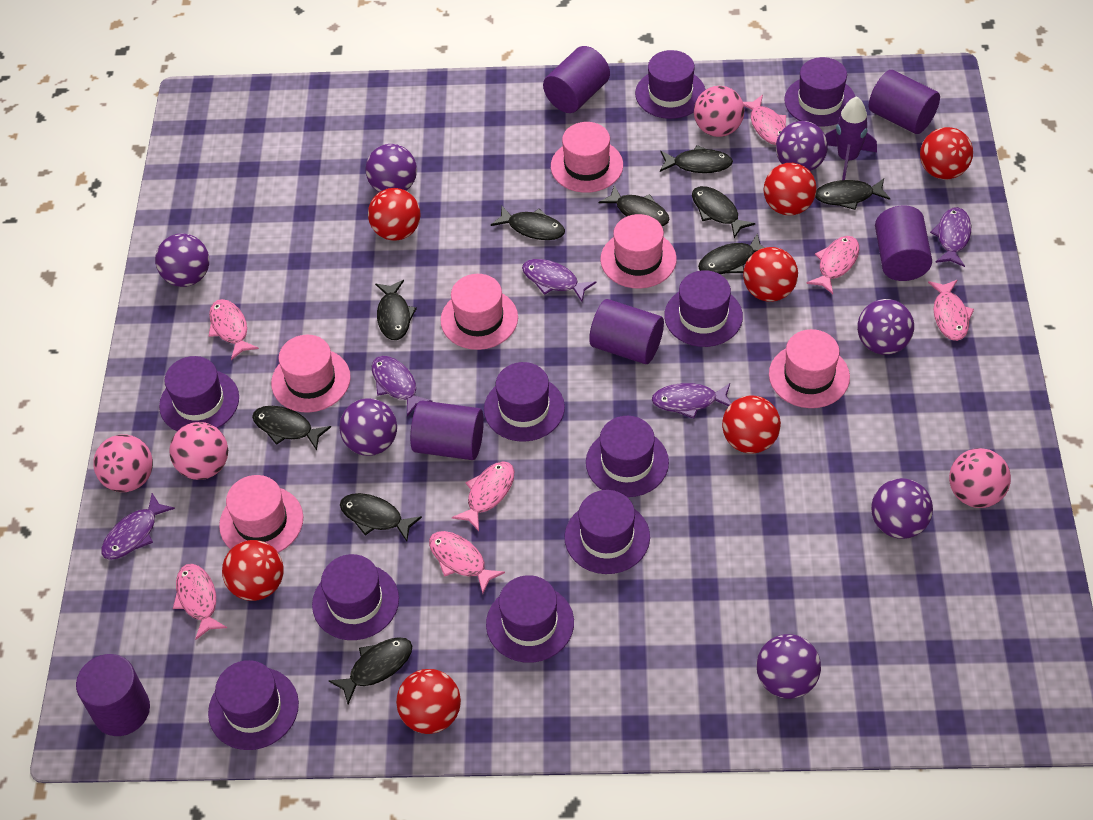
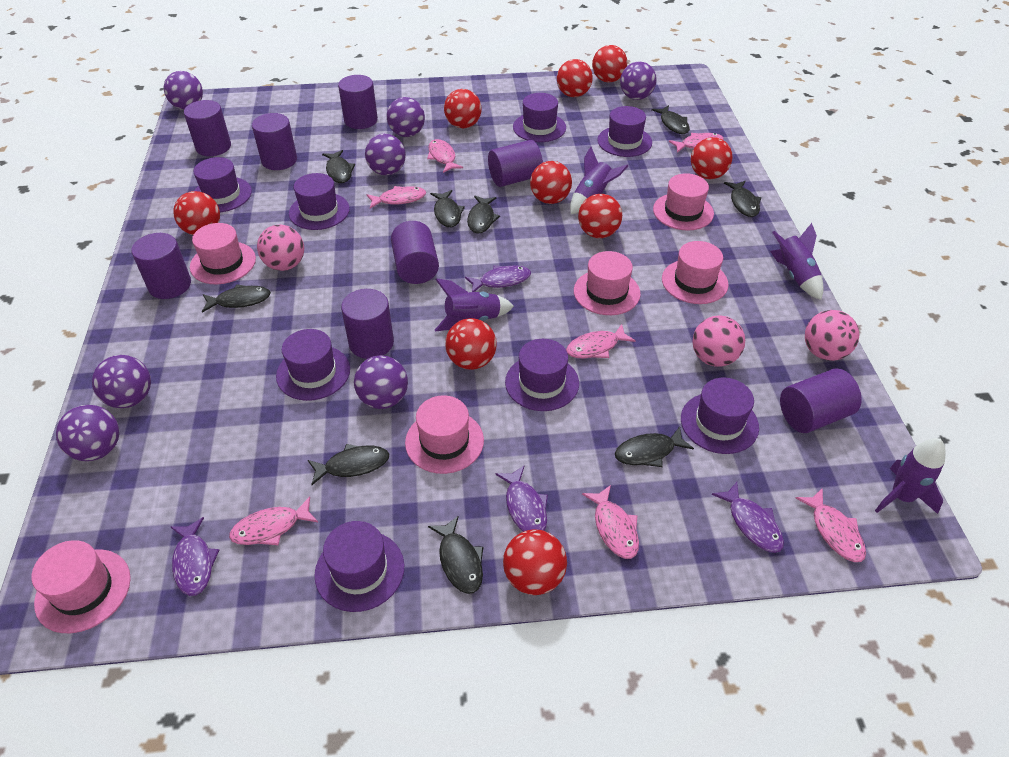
black fish: 10 -> 9
pink ball: 4 -> 3
purple cylinder: 6 -> 8
purple fish: 5 -> 4
purple hat: 10 -> 8
purple rocket: 1 -> 4
red ball: 7 -> 9

